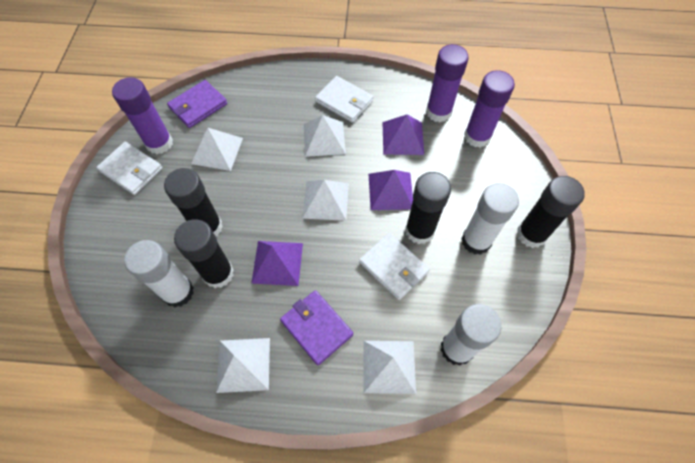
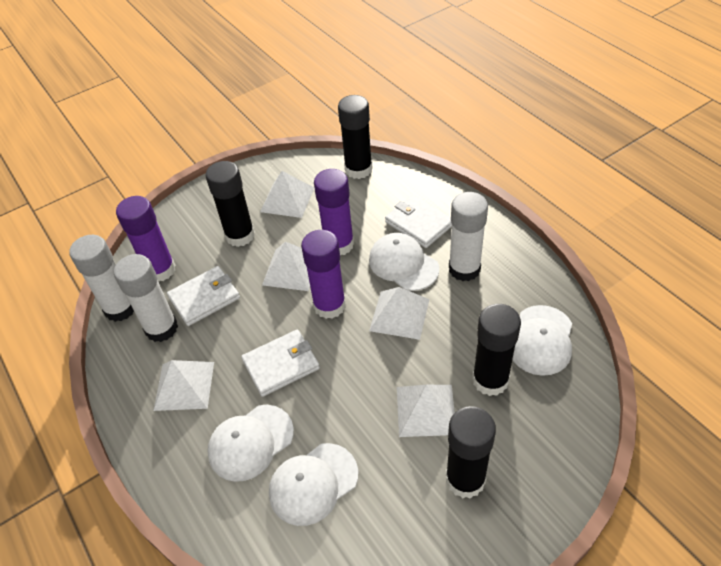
purple pyramid: 3 -> 0
purple wallet: 2 -> 0
white cap: 0 -> 4

